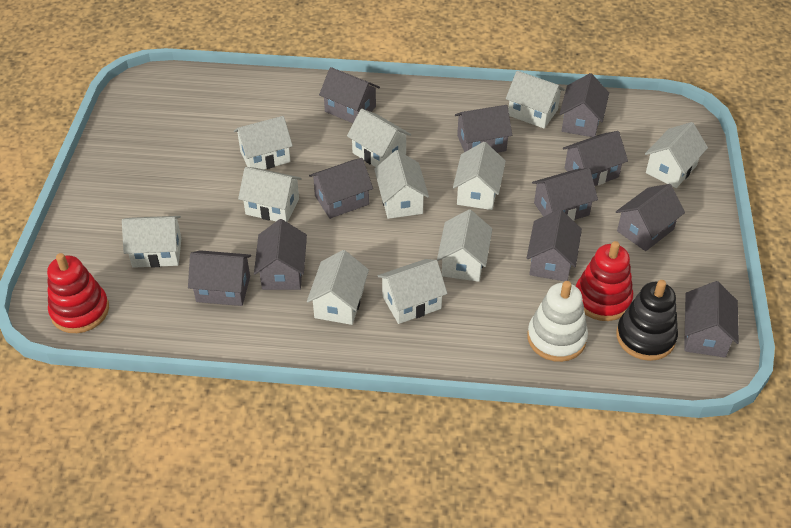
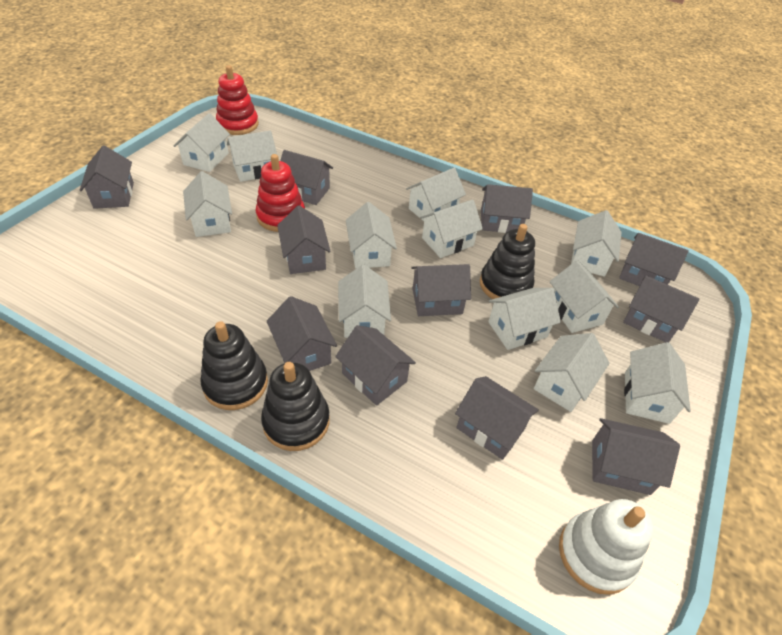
black stacking toy: 1 -> 3
white house: 11 -> 12

